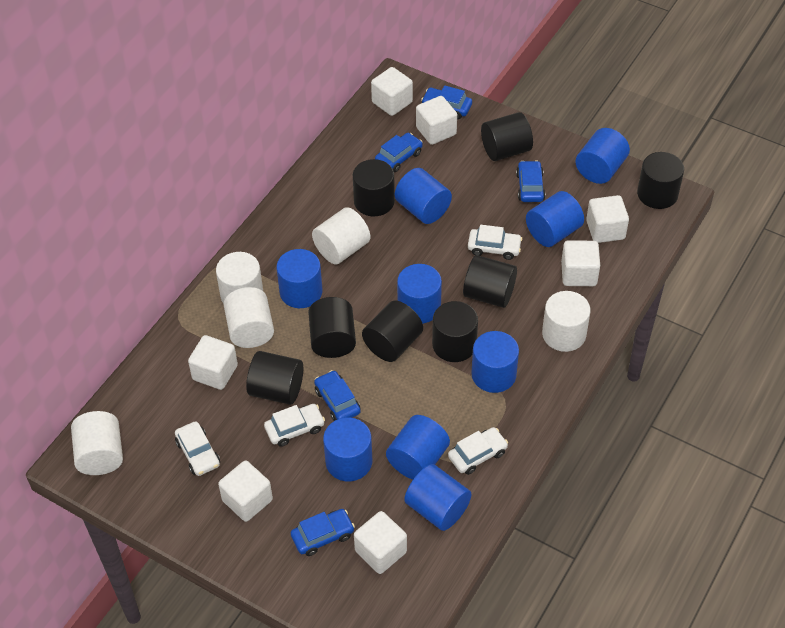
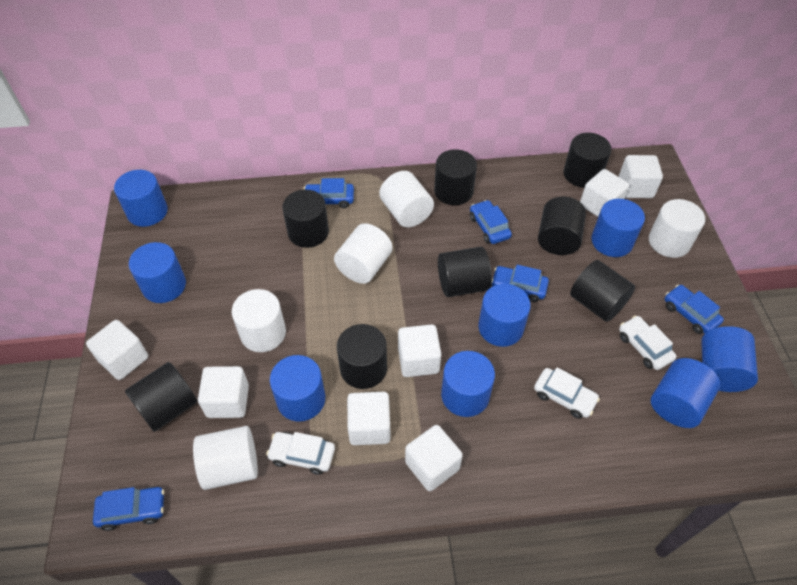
blue cylinder: 9 -> 8
white car: 4 -> 3

